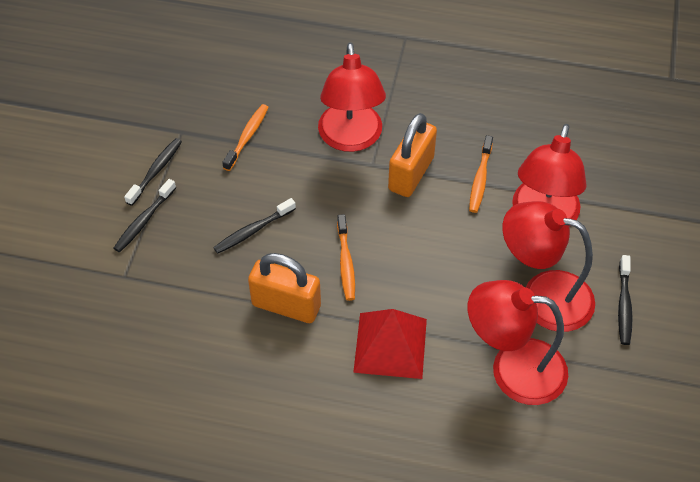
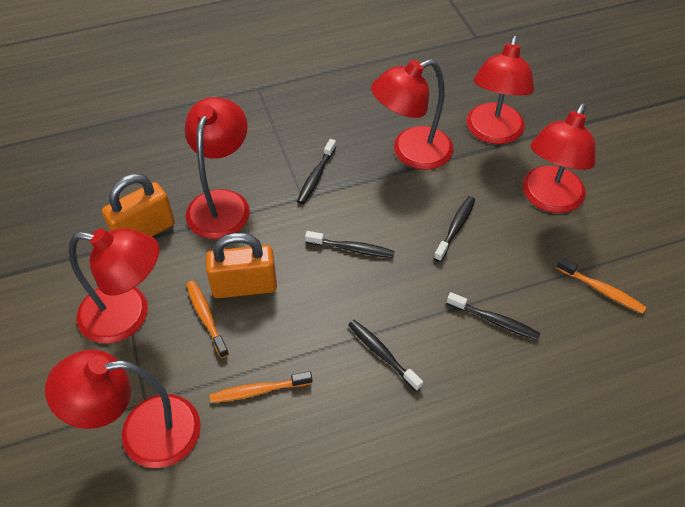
black toothbrush: 4 -> 5
red lamp: 4 -> 6
red pyramid: 1 -> 0

